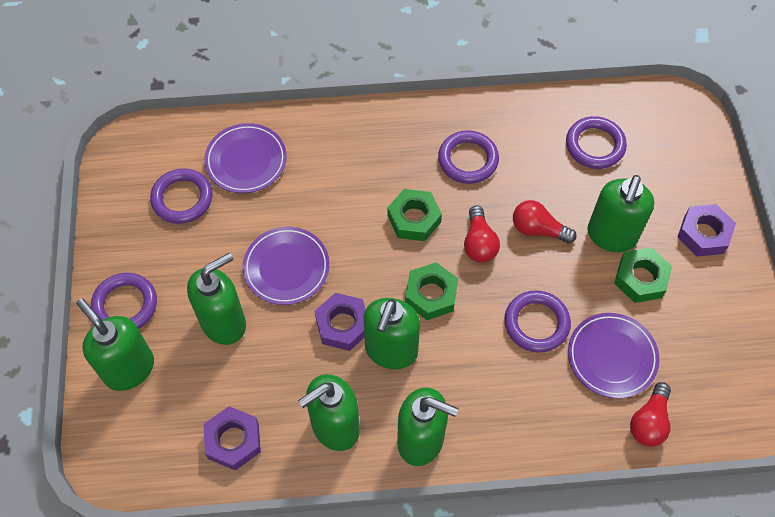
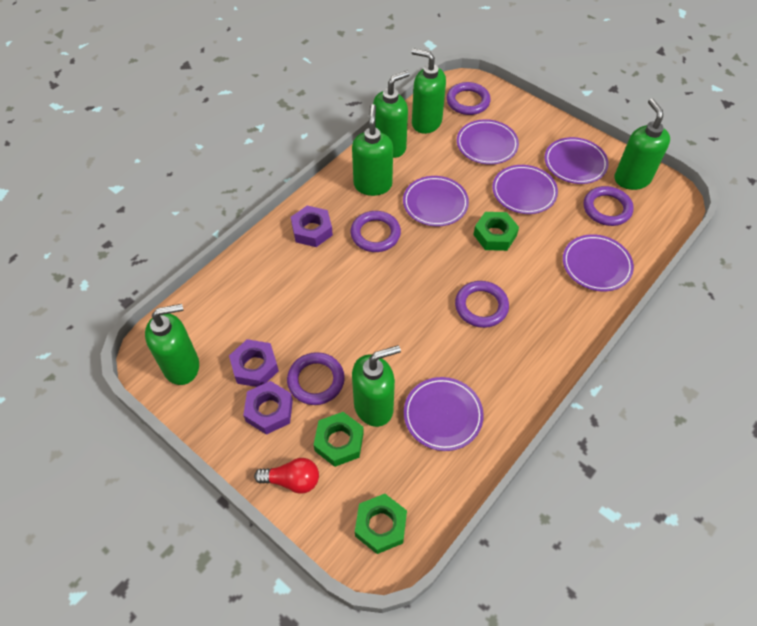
purple plate: 3 -> 6
red light bulb: 3 -> 1

